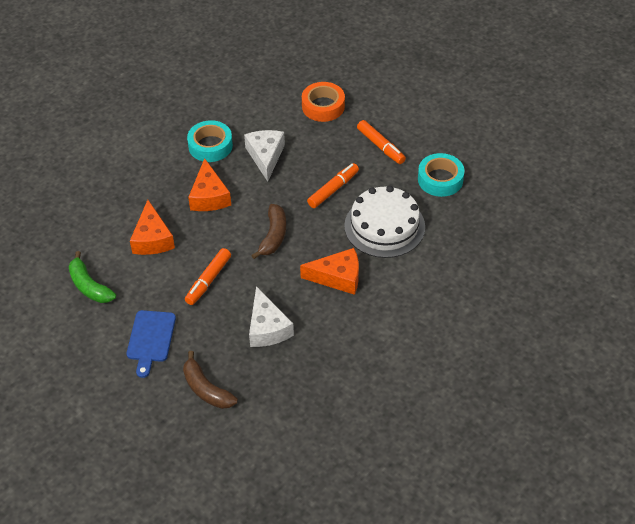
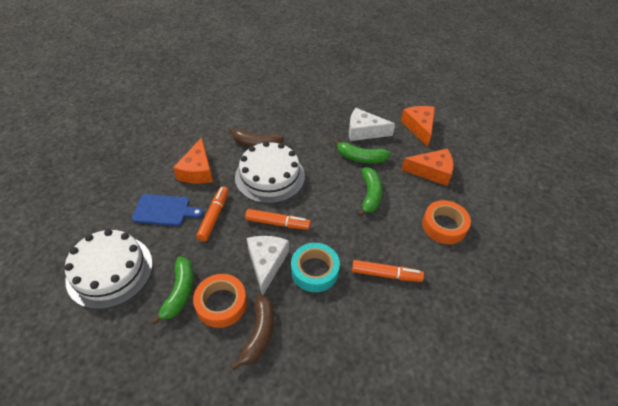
green banana: 1 -> 3
orange tape: 1 -> 2
turquoise tape: 2 -> 1
white cake: 1 -> 2

